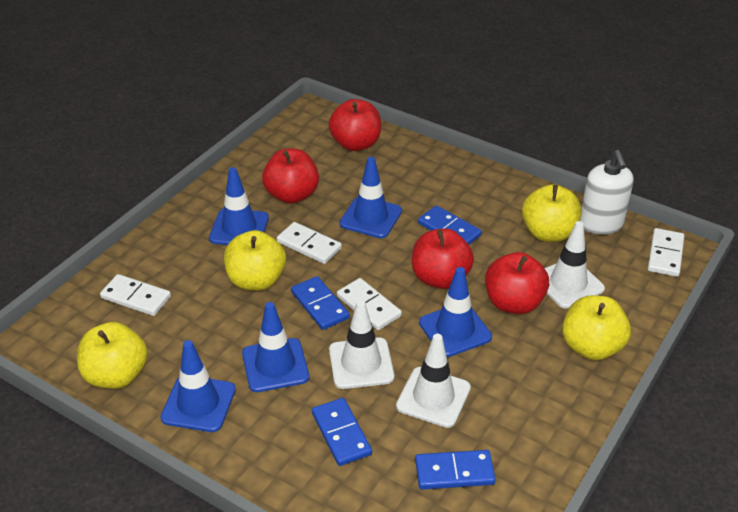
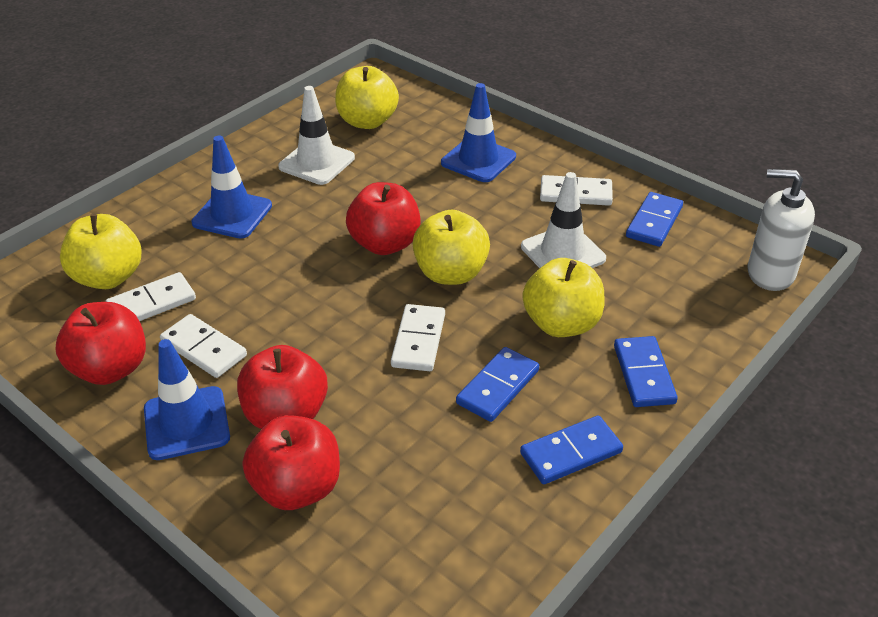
blue traffic cone: 5 -> 3
white traffic cone: 3 -> 2

